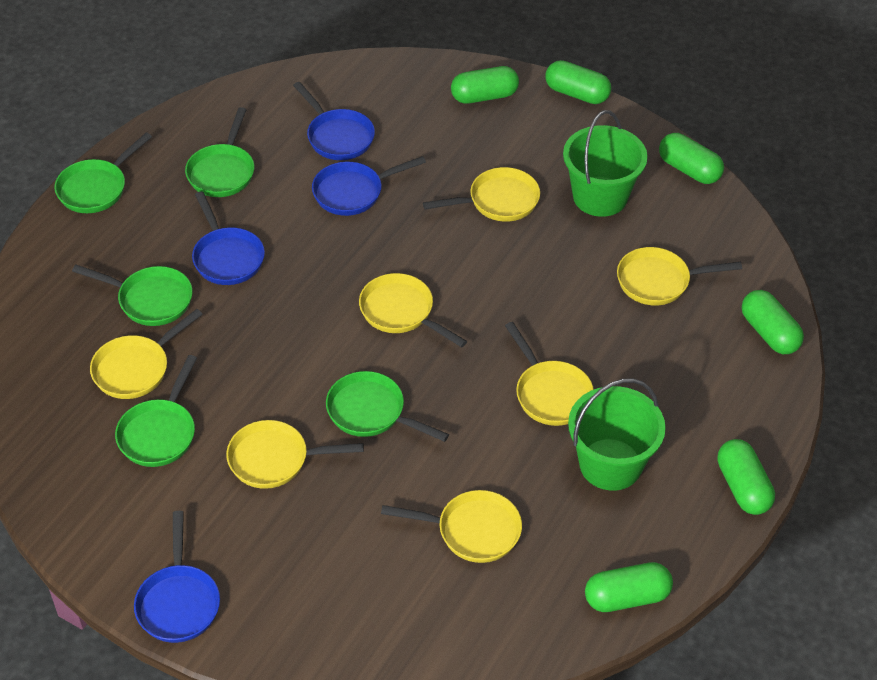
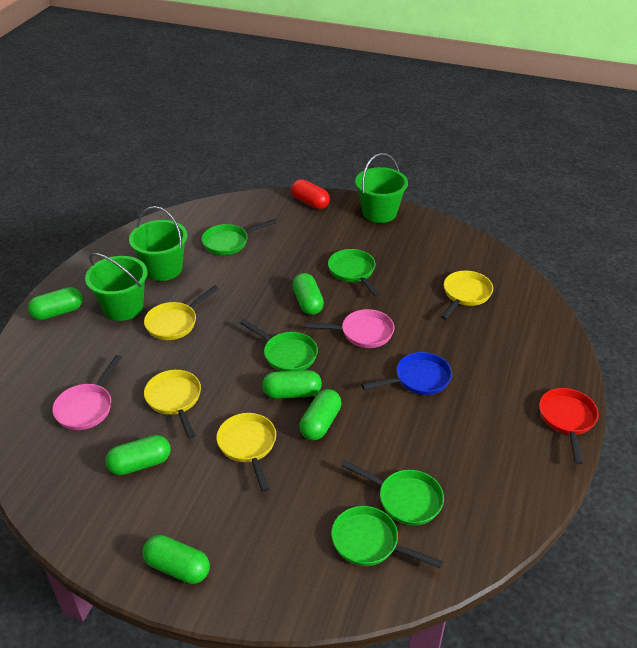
blue pan: 4 -> 1
green bucket: 2 -> 3
pink pan: 0 -> 2
red capsule: 0 -> 1
red pan: 0 -> 1
yellow pan: 7 -> 4

